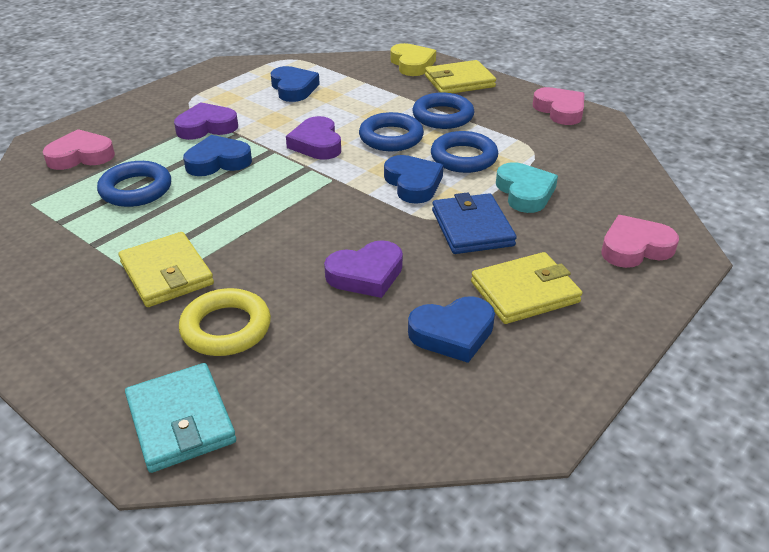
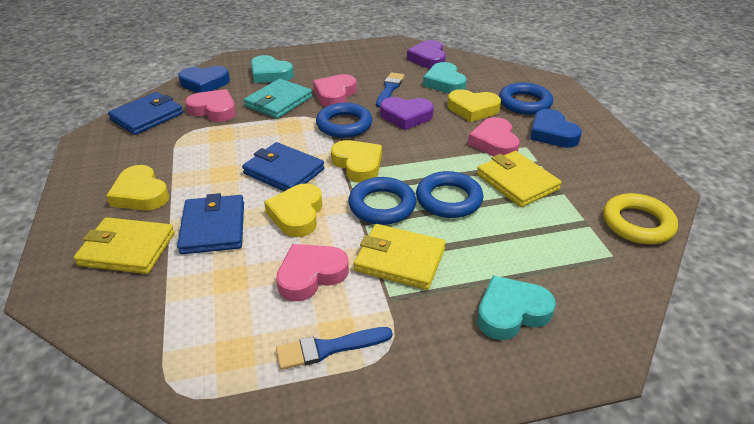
blue brush: 0 -> 2
blue heart: 4 -> 2
blue wallet: 1 -> 3
pink heart: 3 -> 4
purple heart: 3 -> 2
turquoise heart: 1 -> 3
yellow heart: 1 -> 4

